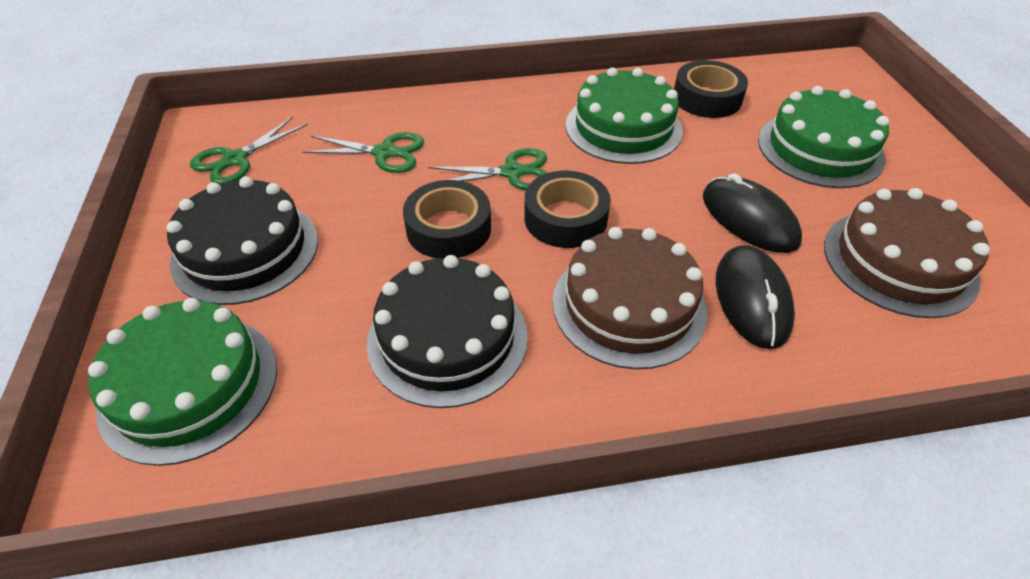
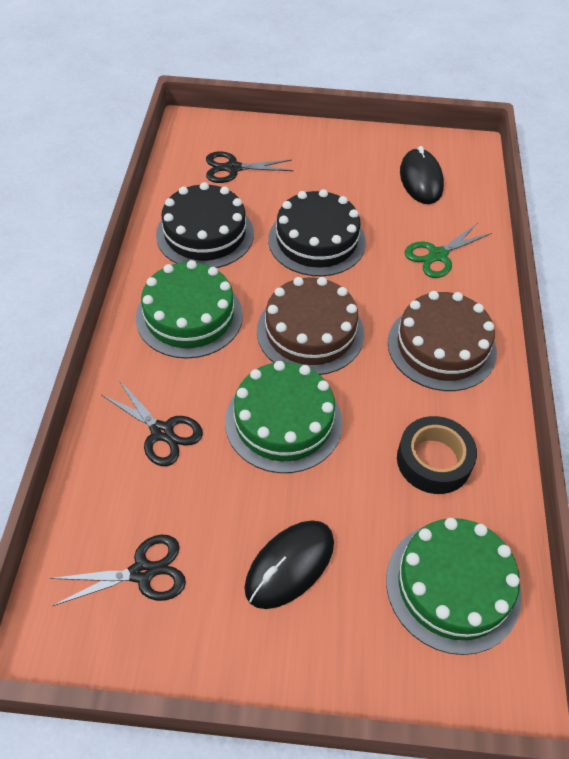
black scissors: 0 -> 3
black tape: 3 -> 1
green scissors: 3 -> 1

